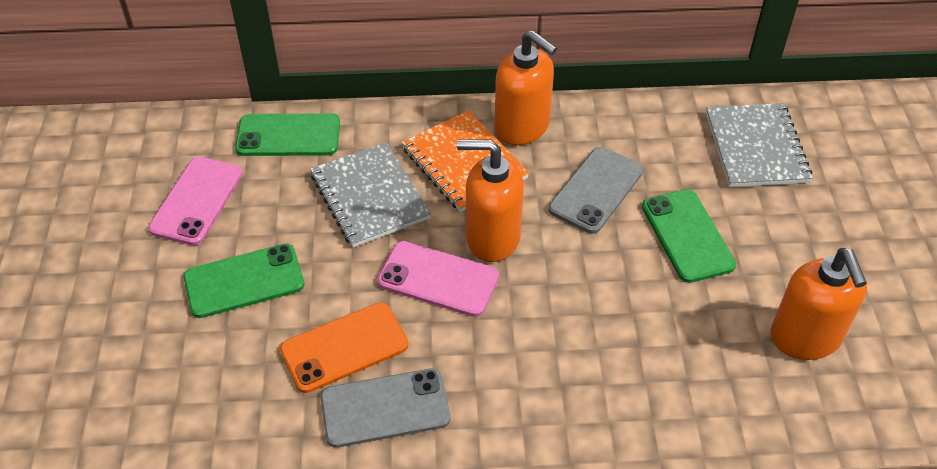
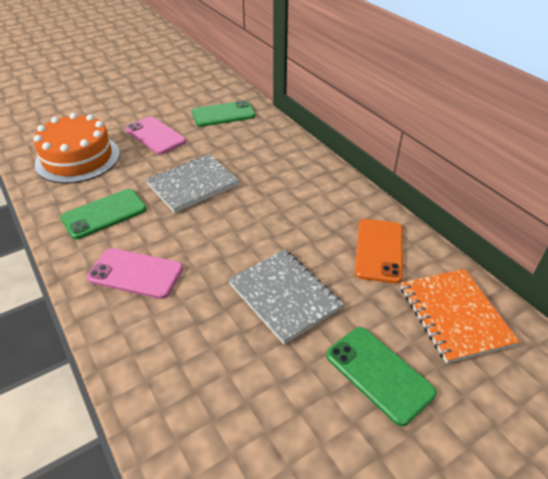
grey phone: 2 -> 0
orange cake: 0 -> 1
orange soap dispenser: 3 -> 0

